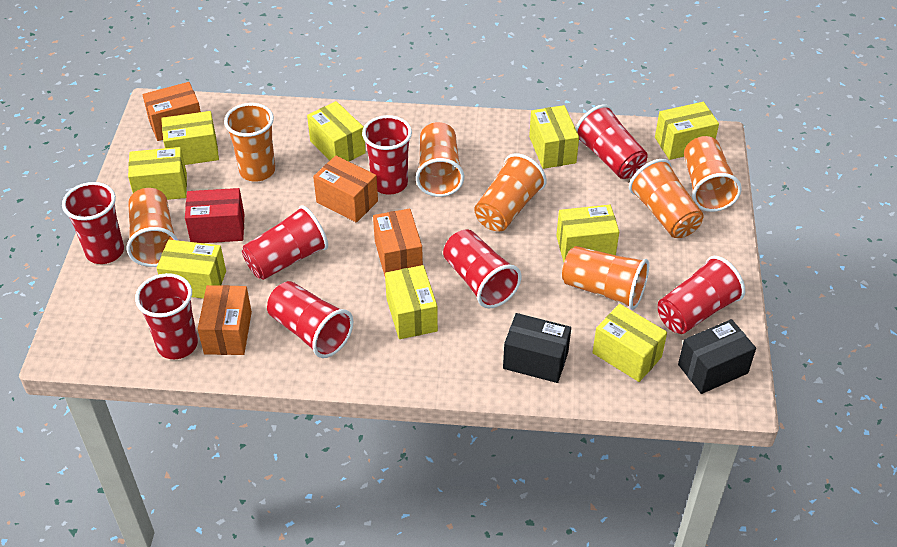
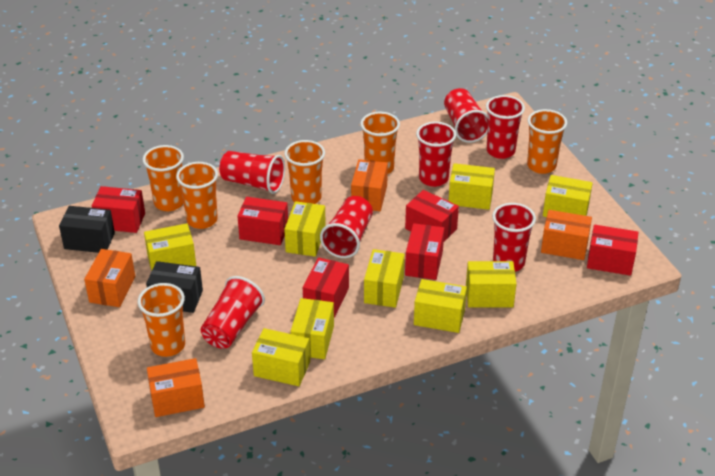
orange cup: 7 -> 6
red box: 1 -> 6
red cup: 8 -> 7

